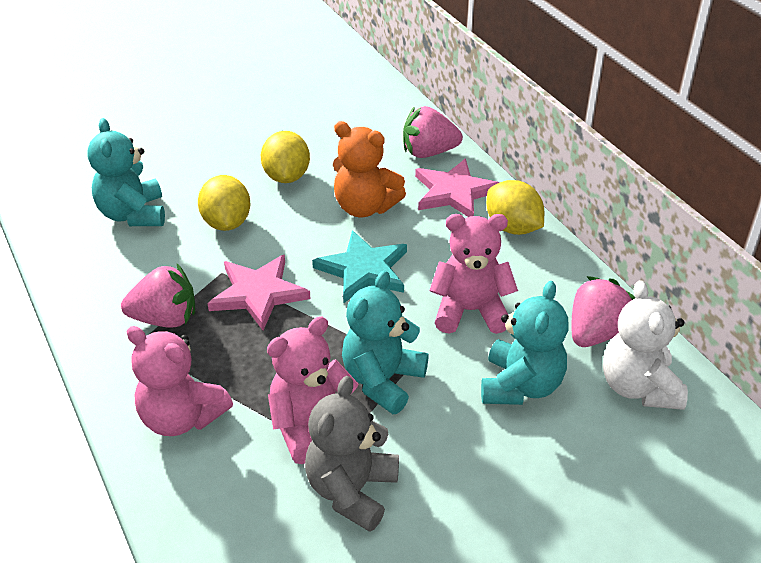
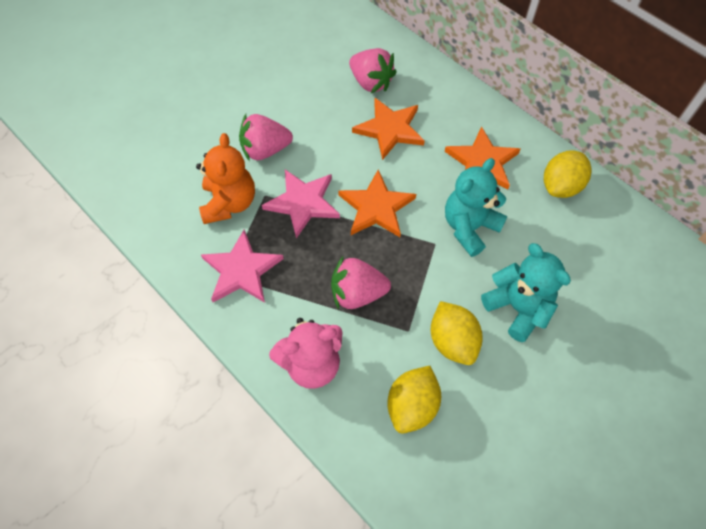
grey teddy bear: 1 -> 0
orange star: 0 -> 3
pink teddy bear: 3 -> 1
turquoise star: 1 -> 0
turquoise teddy bear: 3 -> 2
white teddy bear: 1 -> 0

